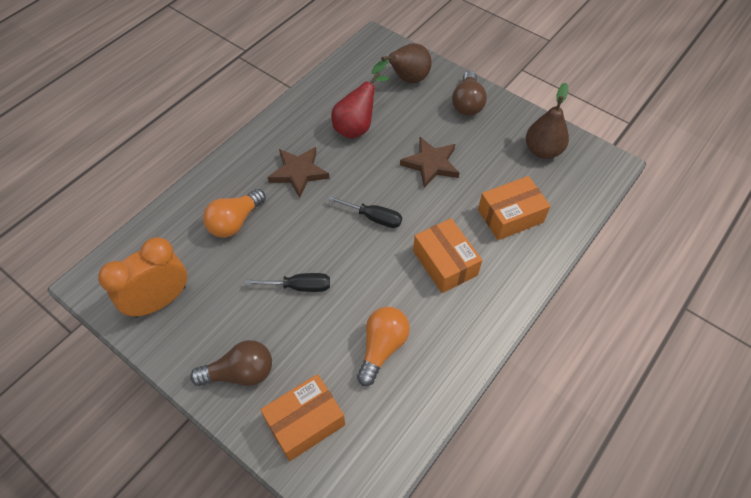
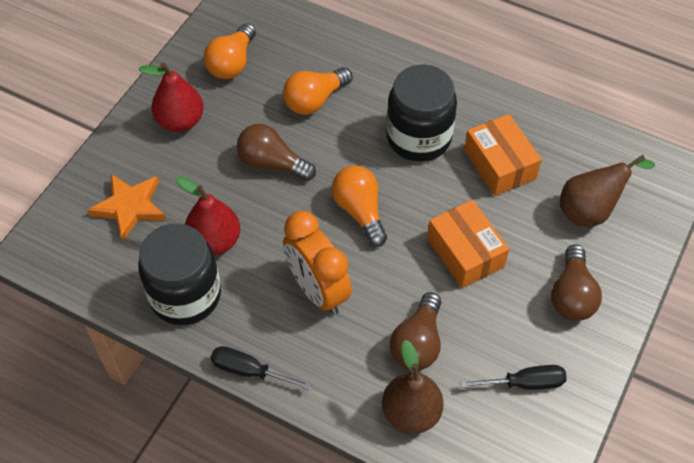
black jar: 0 -> 2
brown light bulb: 2 -> 3
brown star: 2 -> 0
orange box: 3 -> 2
orange light bulb: 2 -> 3
orange star: 0 -> 1
red pear: 1 -> 2

